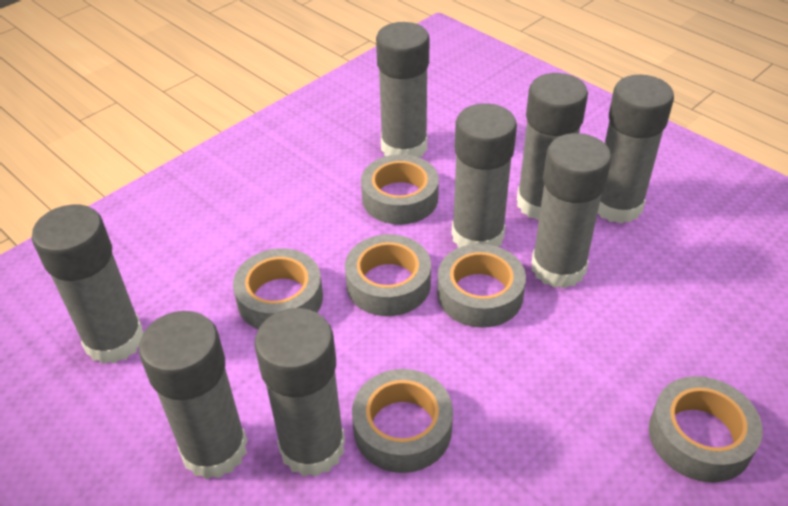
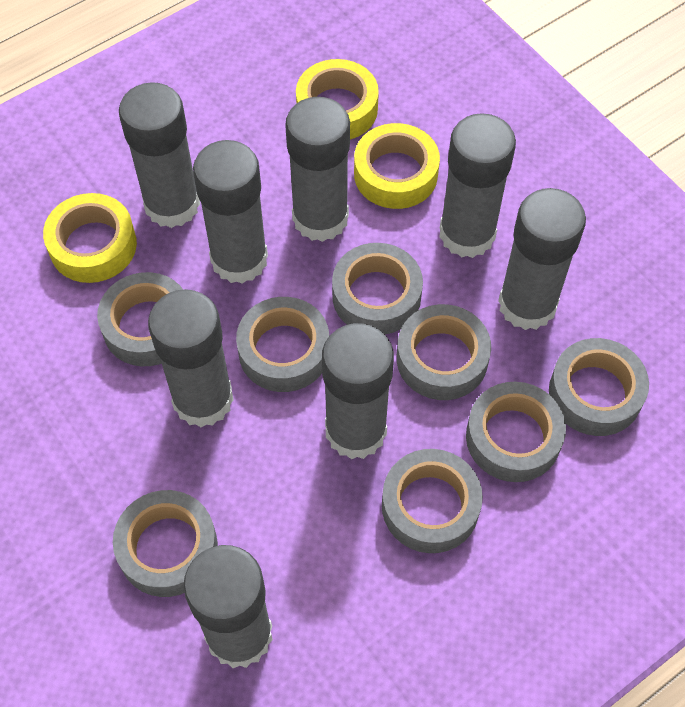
grey tape: 6 -> 8
yellow tape: 0 -> 3

